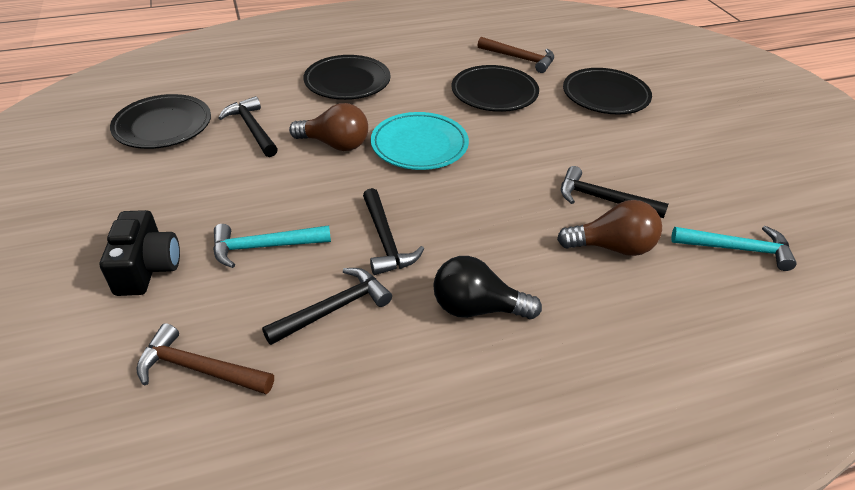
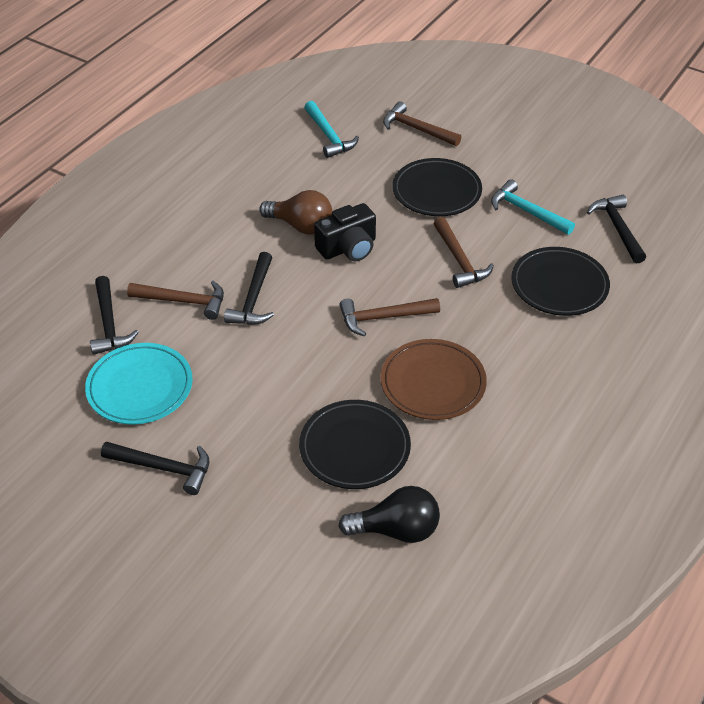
black plate: 4 -> 3
brown hammer: 2 -> 4
brown light bulb: 2 -> 1
brown plate: 0 -> 1

